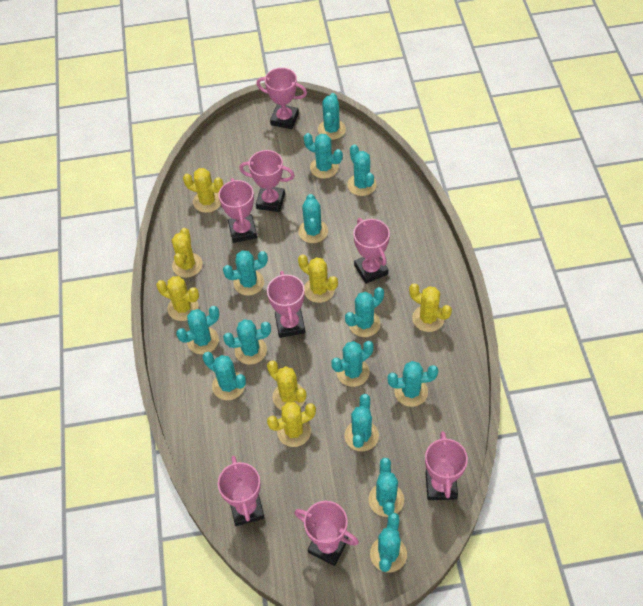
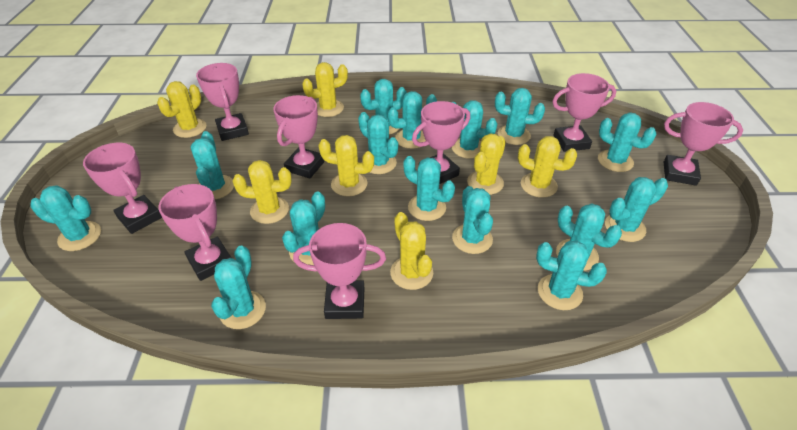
turquoise cactus: 14 -> 15

